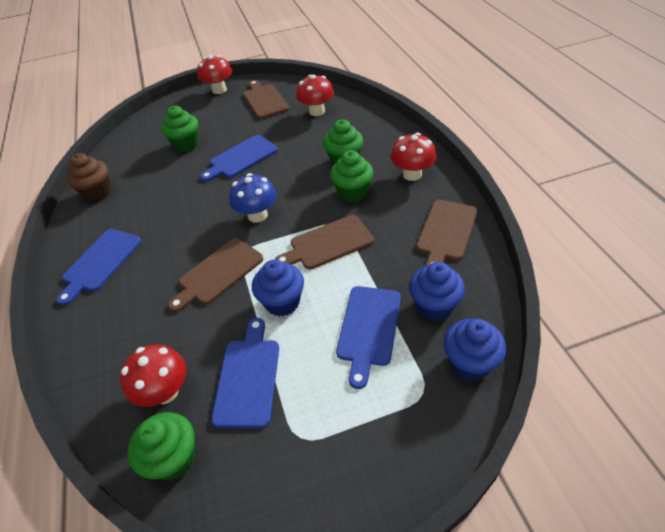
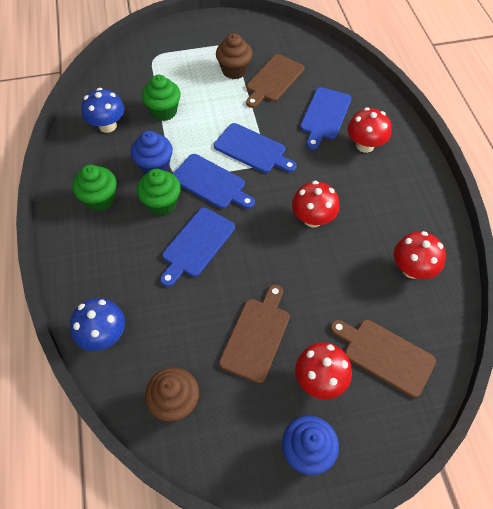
blue cupcake: 3 -> 2
blue mushroom: 1 -> 2
brown cupcake: 1 -> 2
brown cutting board: 4 -> 3
green cupcake: 4 -> 3

